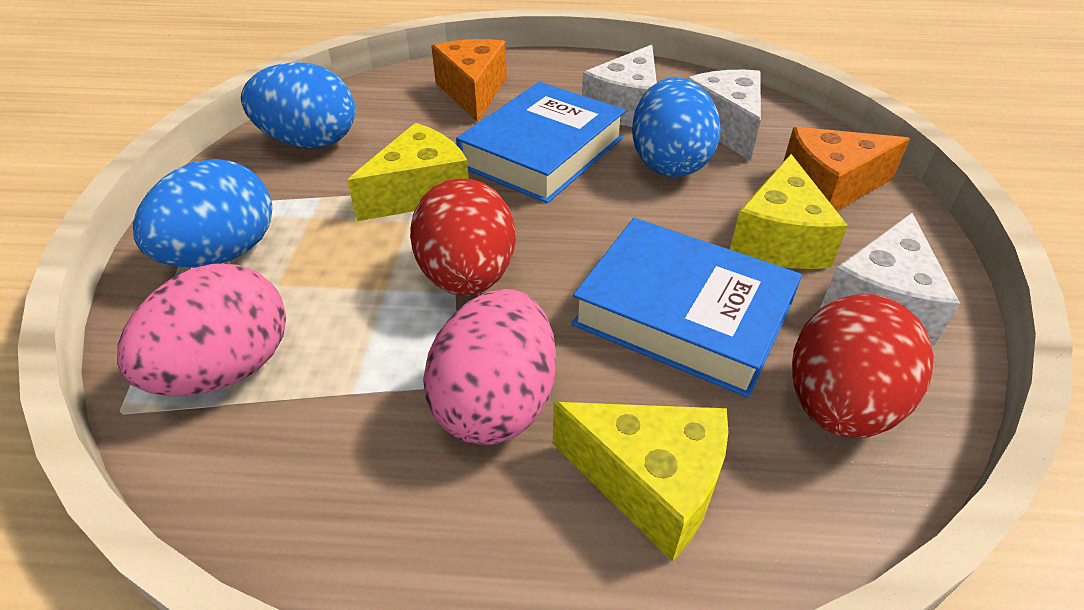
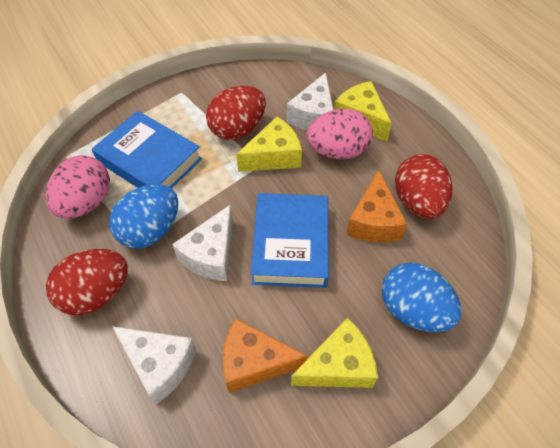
blue egg: 3 -> 2
red egg: 2 -> 3

